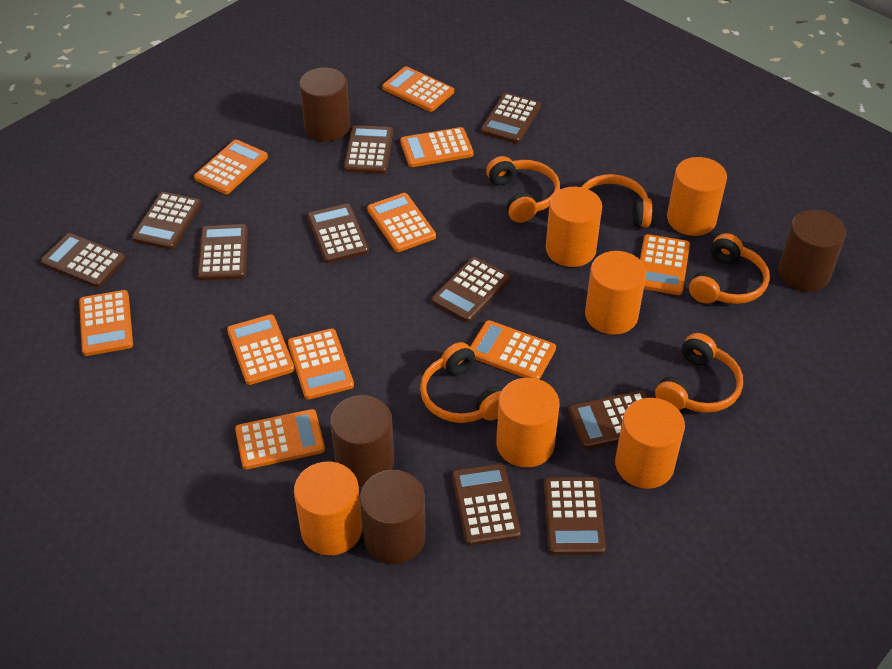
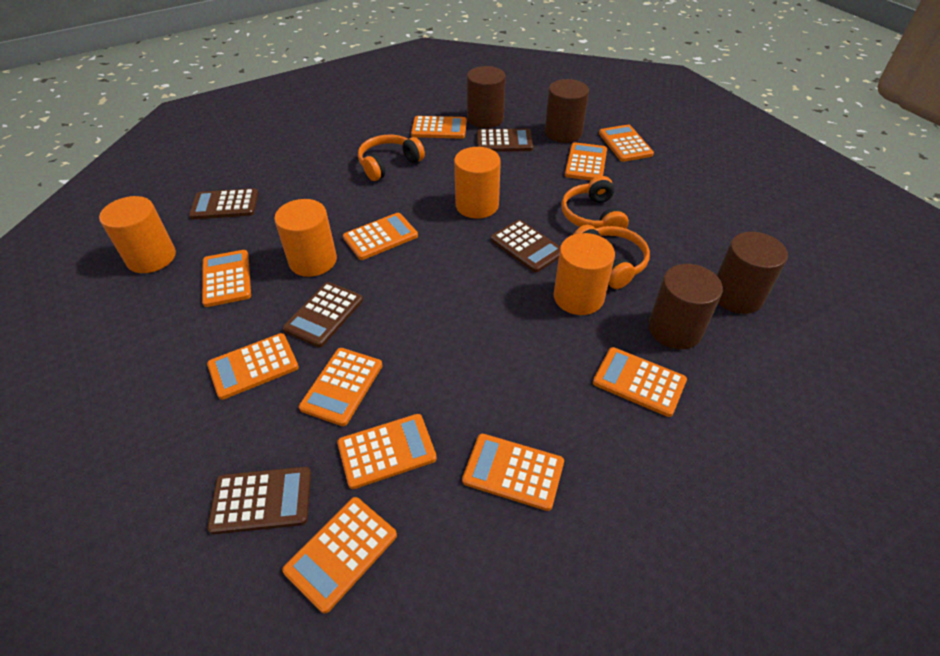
brown calculator: 10 -> 5
orange calculator: 10 -> 11
orange cylinder: 6 -> 4
orange headphones: 5 -> 3

